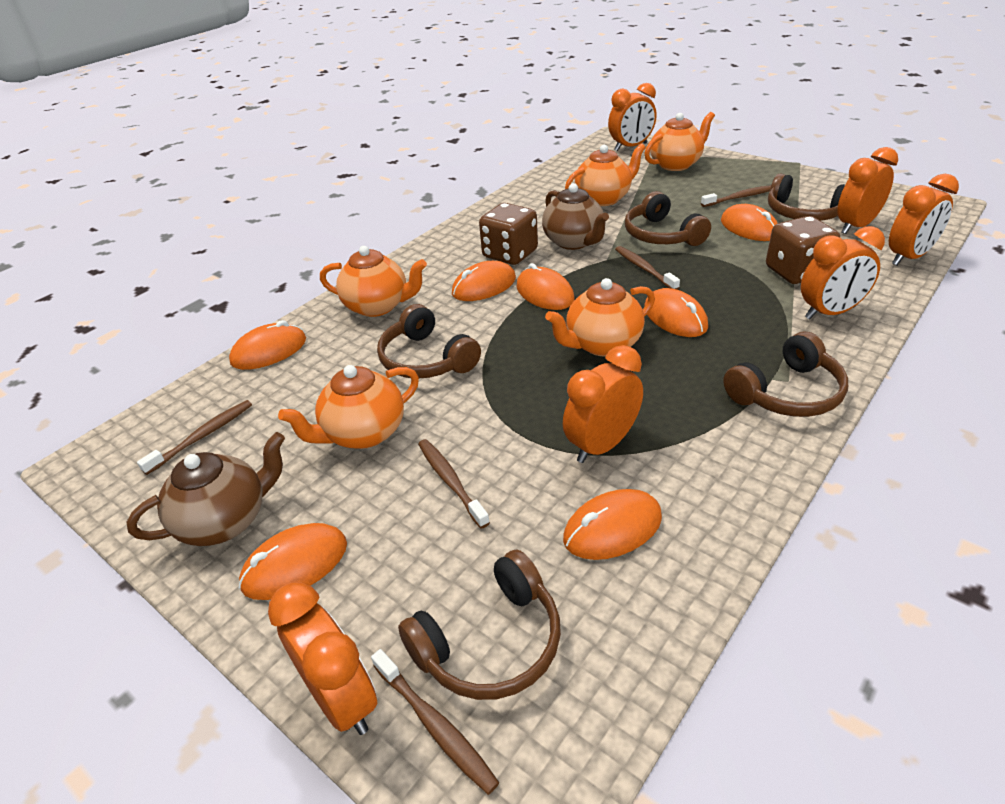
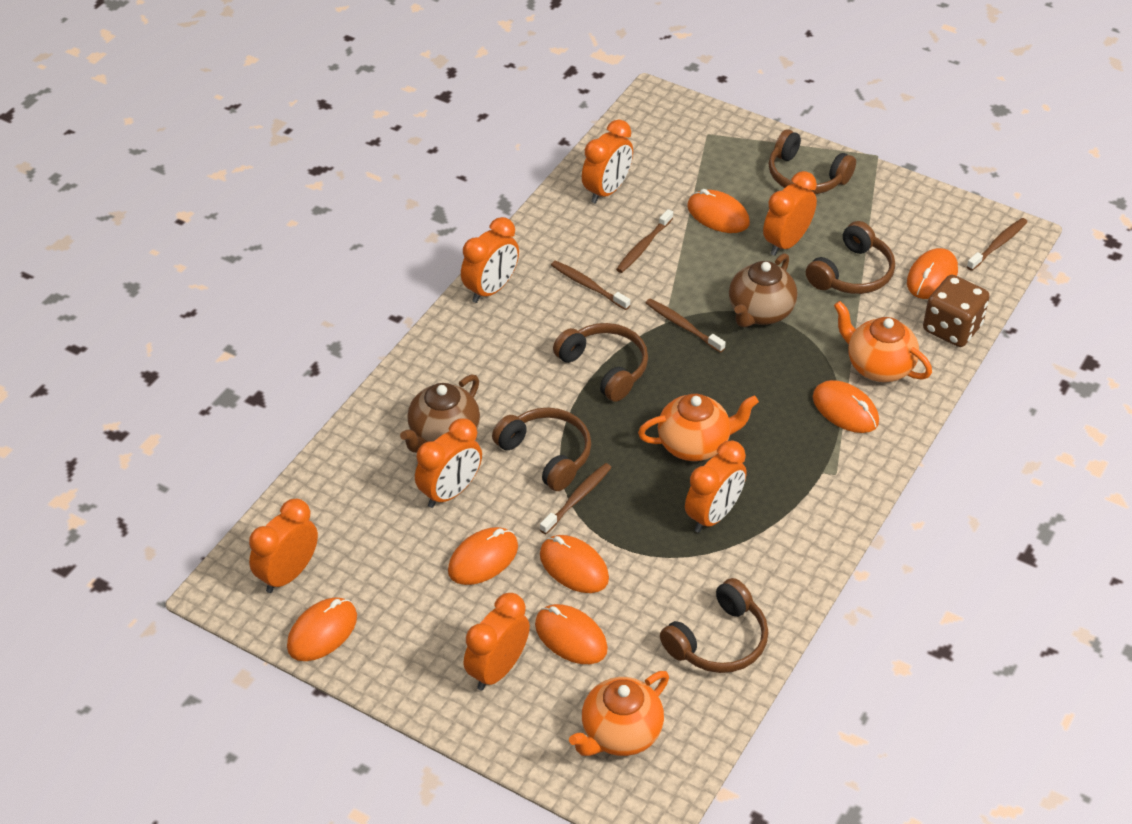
brown dice: 2 -> 1
orange clock: 6 -> 7
orange teapot: 5 -> 3

